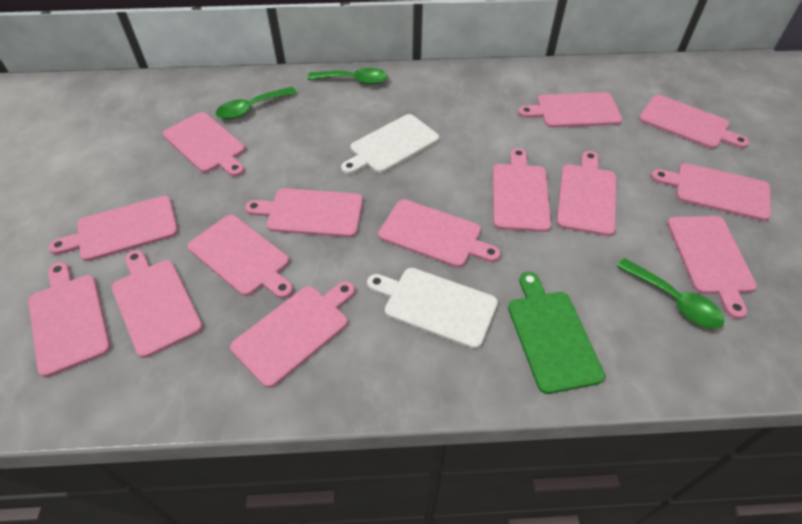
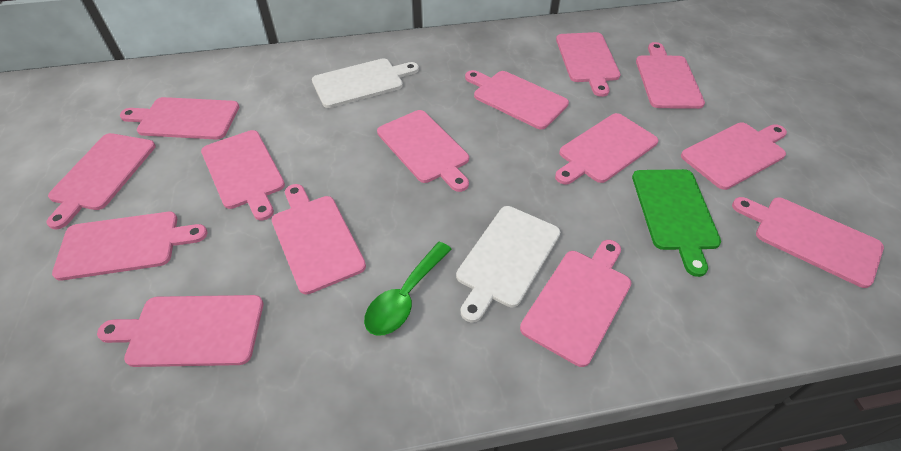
green spoon: 3 -> 1

